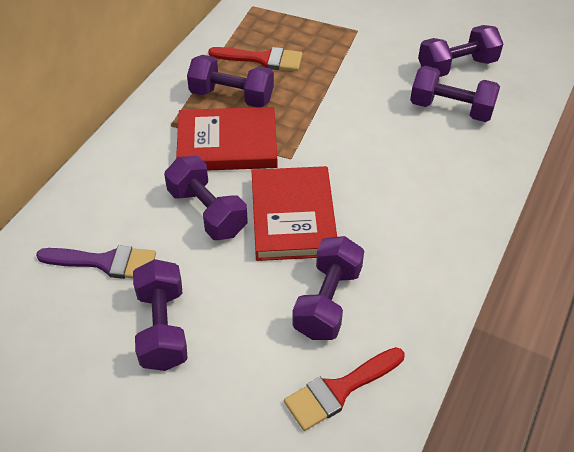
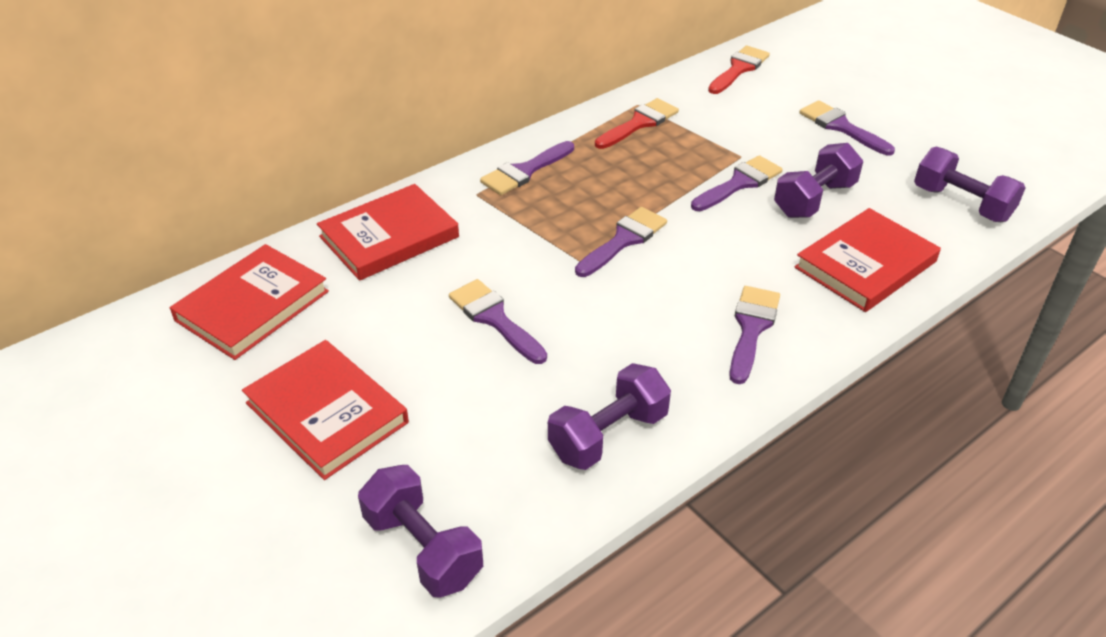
purple brush: 1 -> 6
purple dumbbell: 6 -> 4
red book: 2 -> 4

